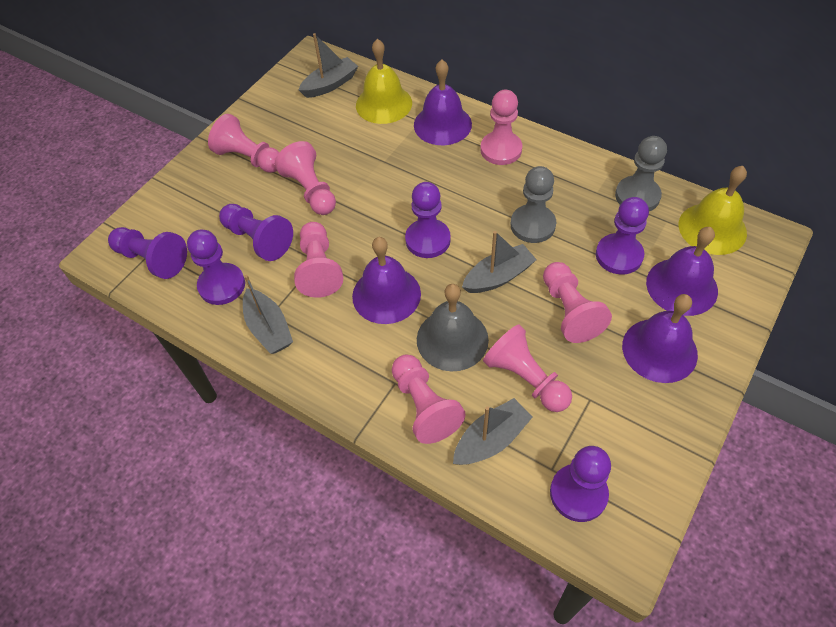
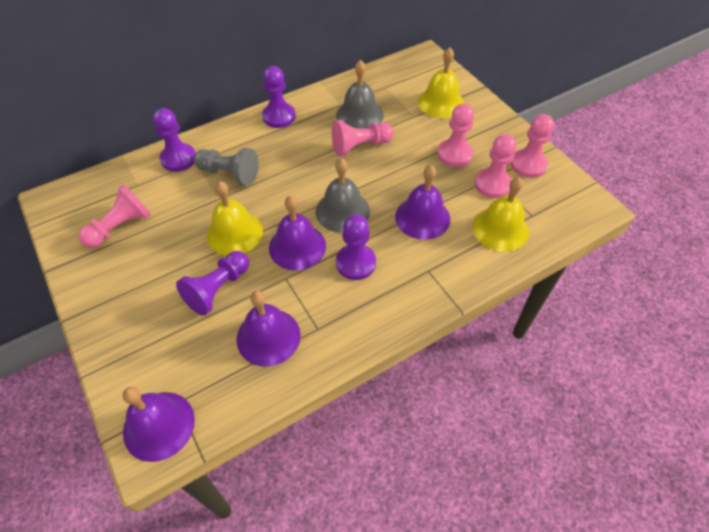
grey bell: 1 -> 2
grey boat: 4 -> 0
grey pawn: 2 -> 1
pink pawn: 7 -> 5
purple pawn: 6 -> 4
yellow bell: 2 -> 3

